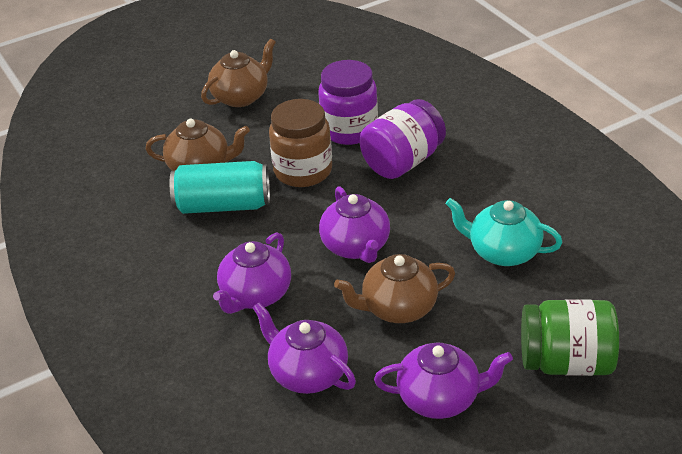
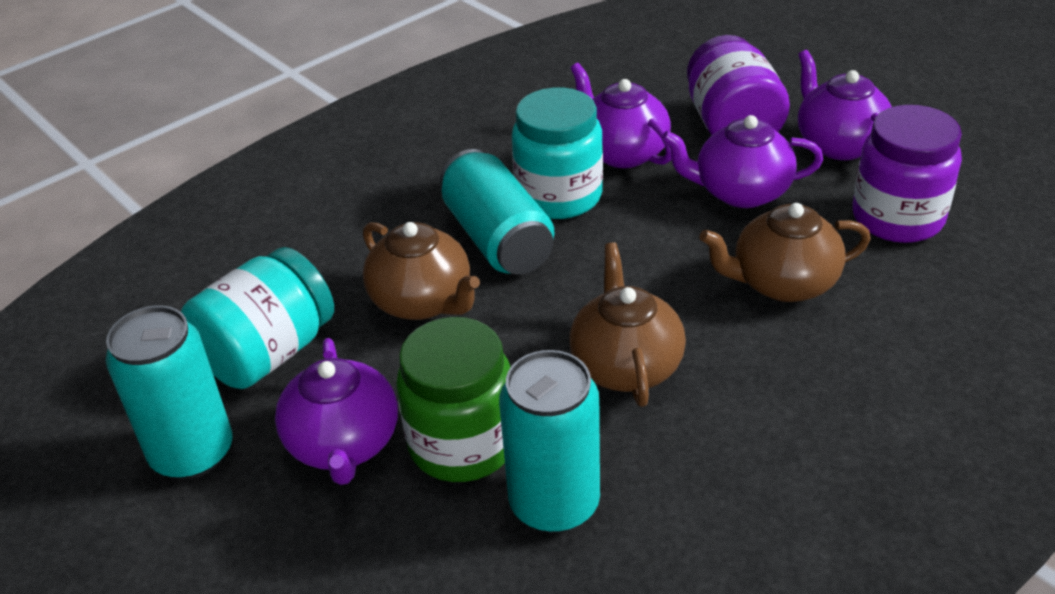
brown jar: 1 -> 0
turquoise can: 1 -> 3
turquoise jar: 0 -> 2
turquoise teapot: 1 -> 0

